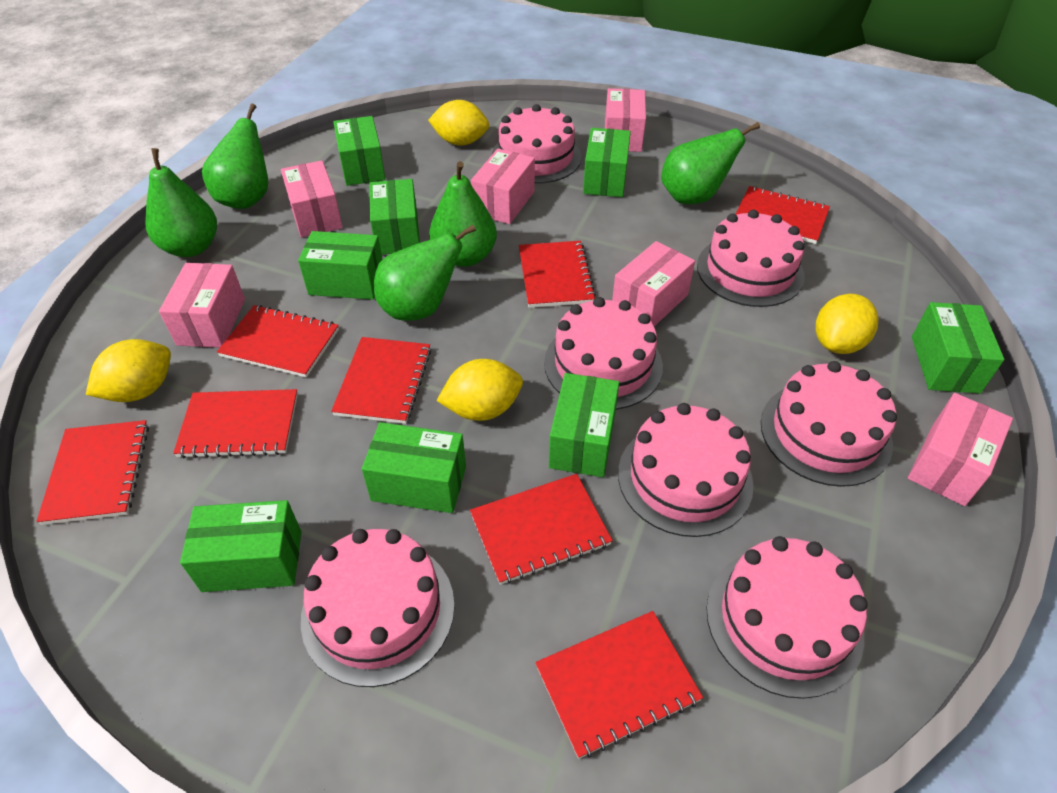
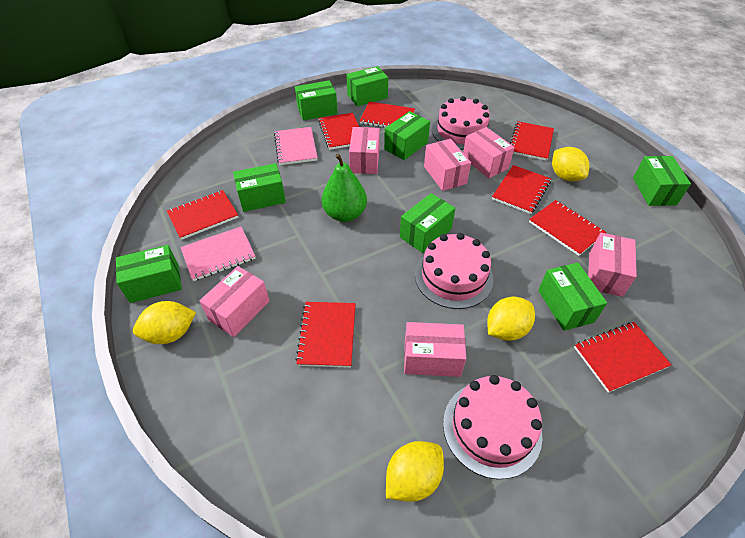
green pear: 5 -> 1
pink cake: 7 -> 3
pink notebook: 0 -> 2

